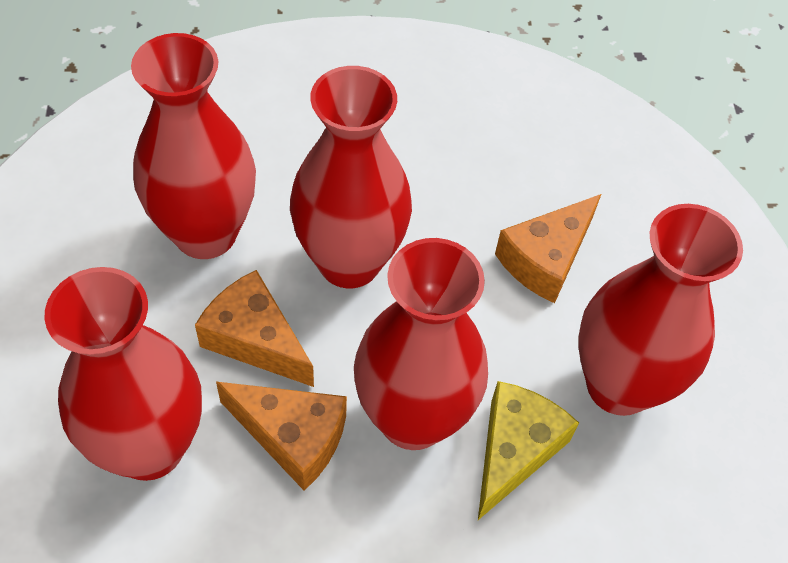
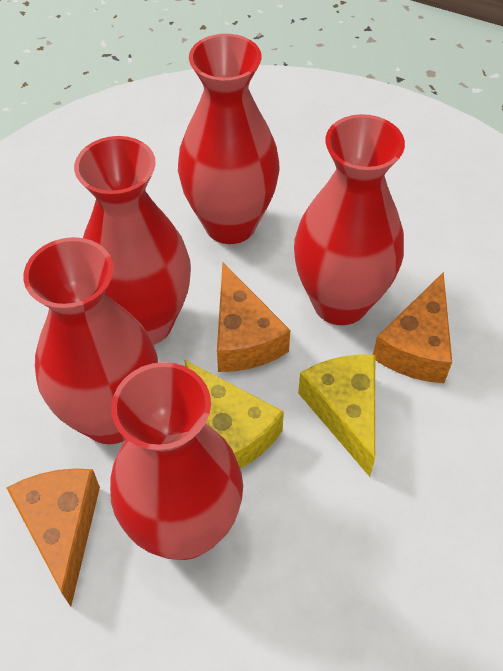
yellow cheese: 1 -> 2

